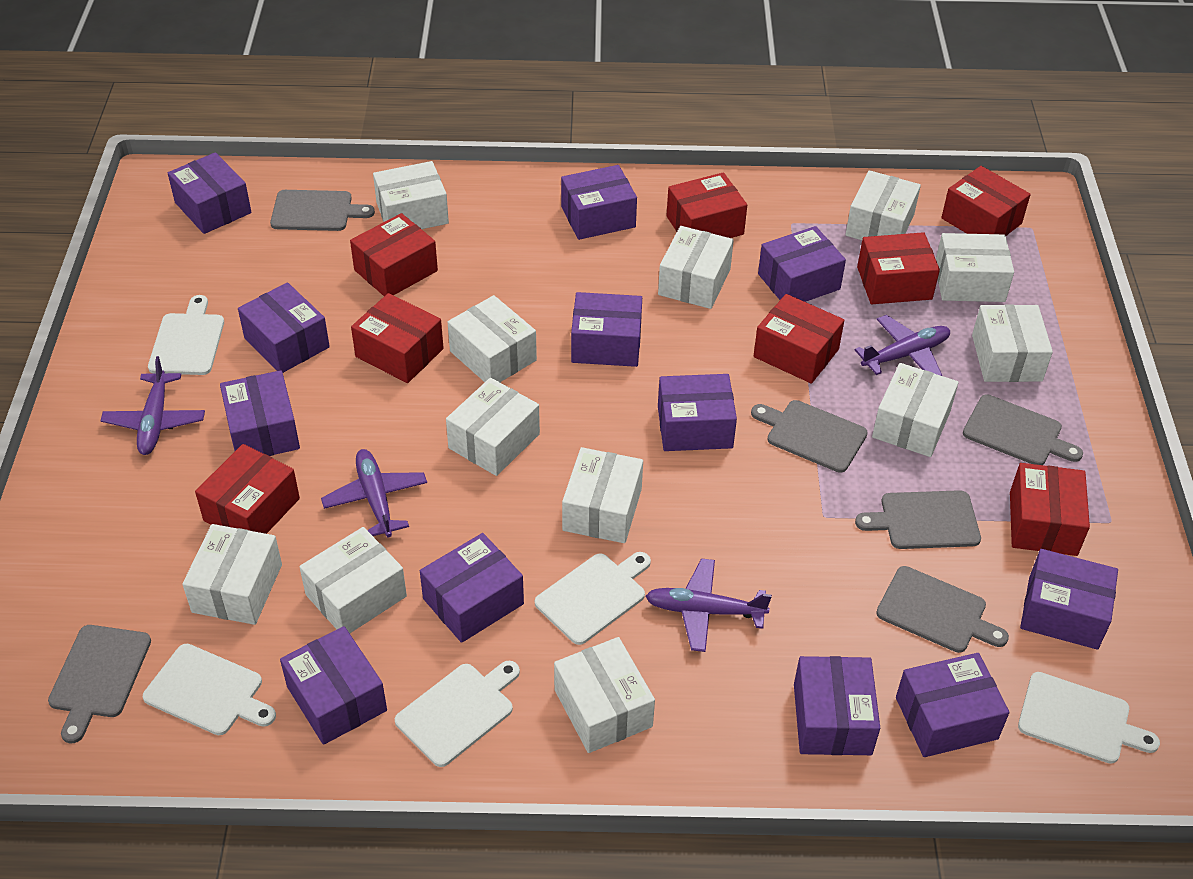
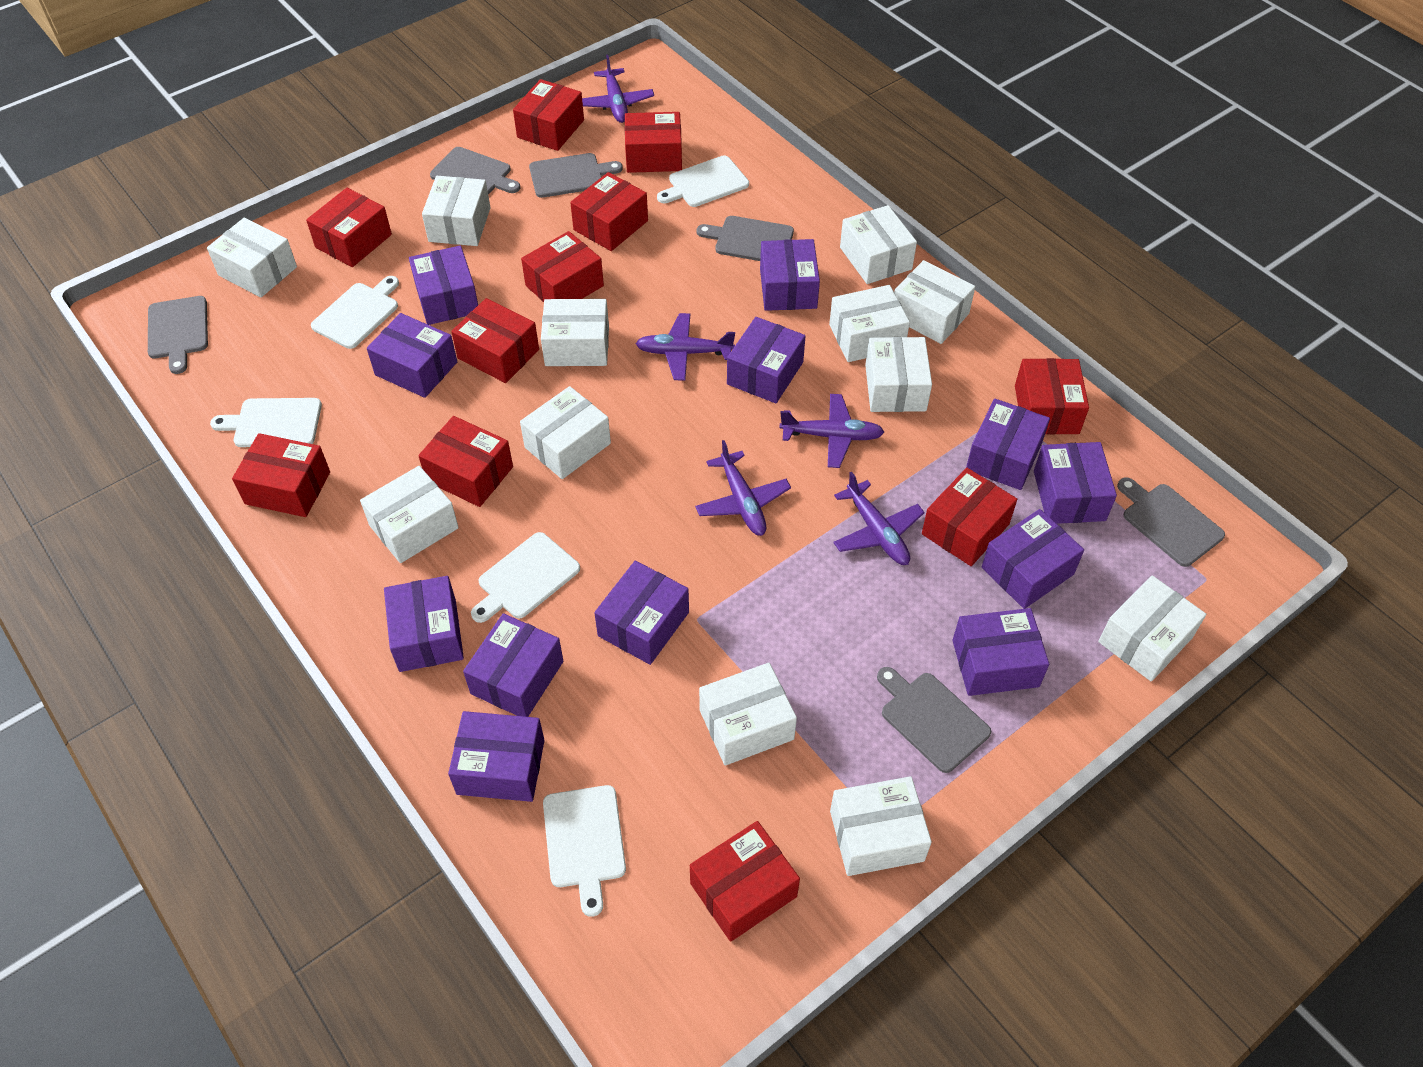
purple plane: 4 -> 5
red box: 8 -> 11

